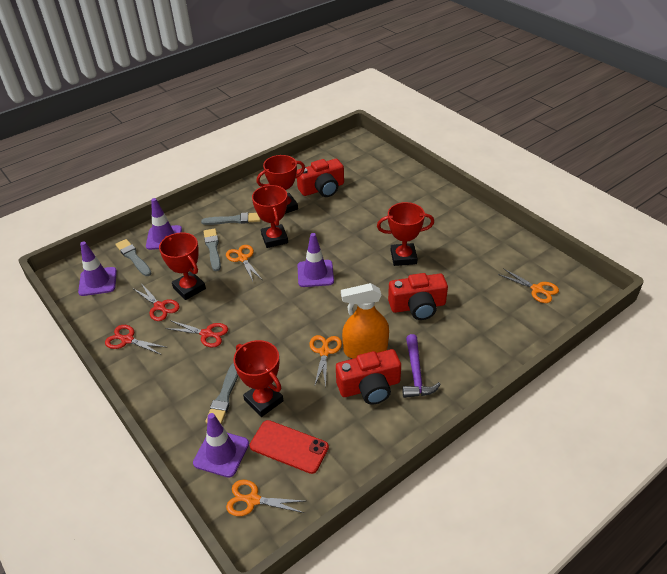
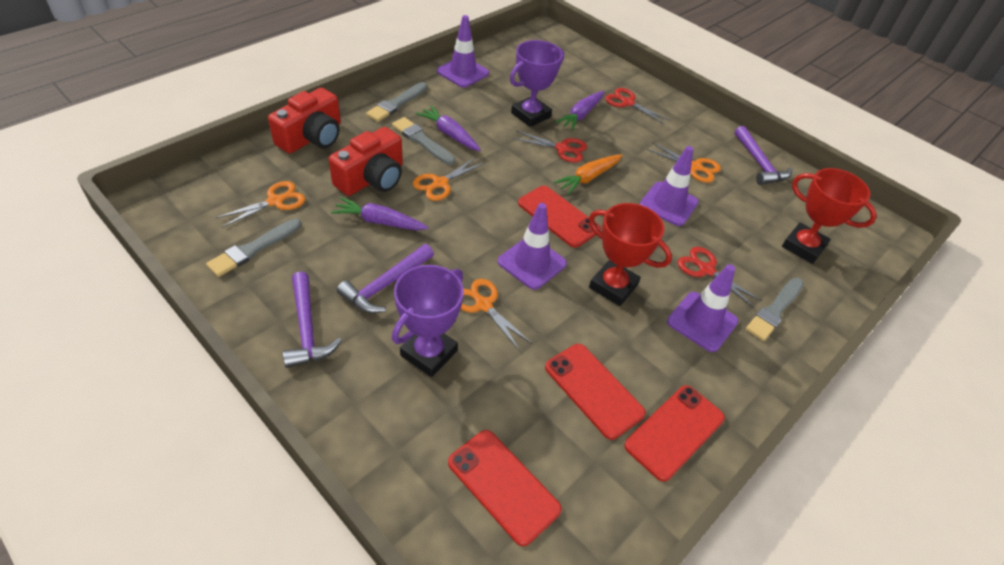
orange carrot: 0 -> 1
orange spray bottle: 1 -> 0
purple carrot: 0 -> 3
purple hammer: 1 -> 3
purple trophy: 0 -> 2
red camera: 3 -> 2
red phone: 1 -> 4
red trophy: 5 -> 2

